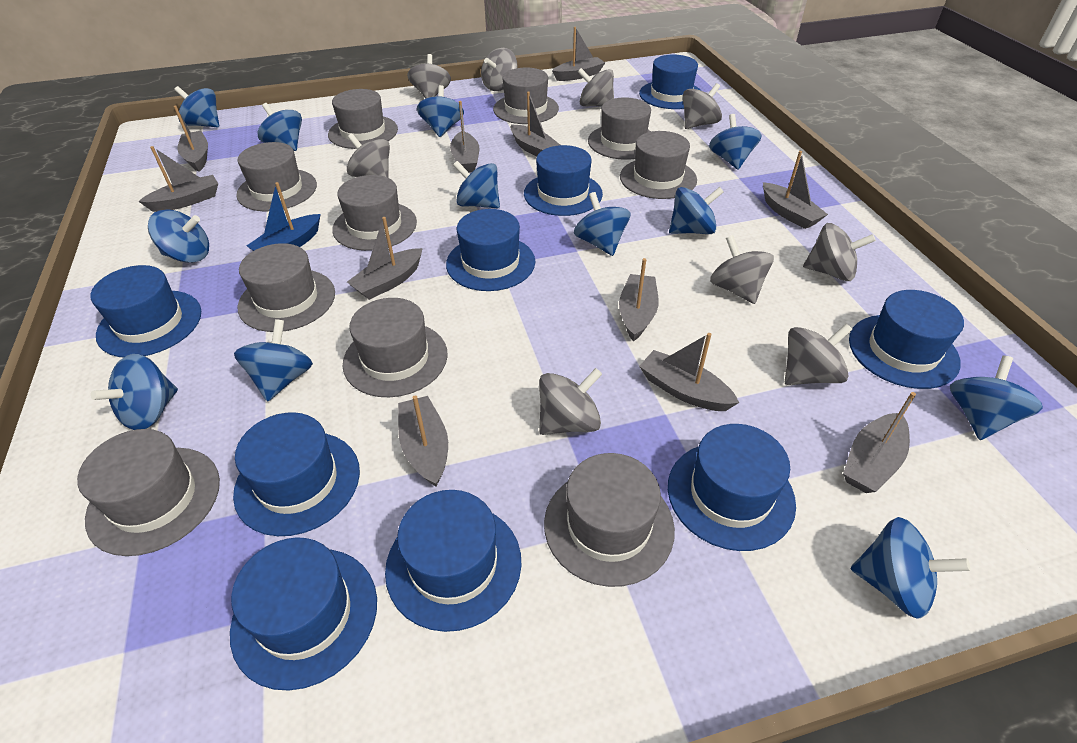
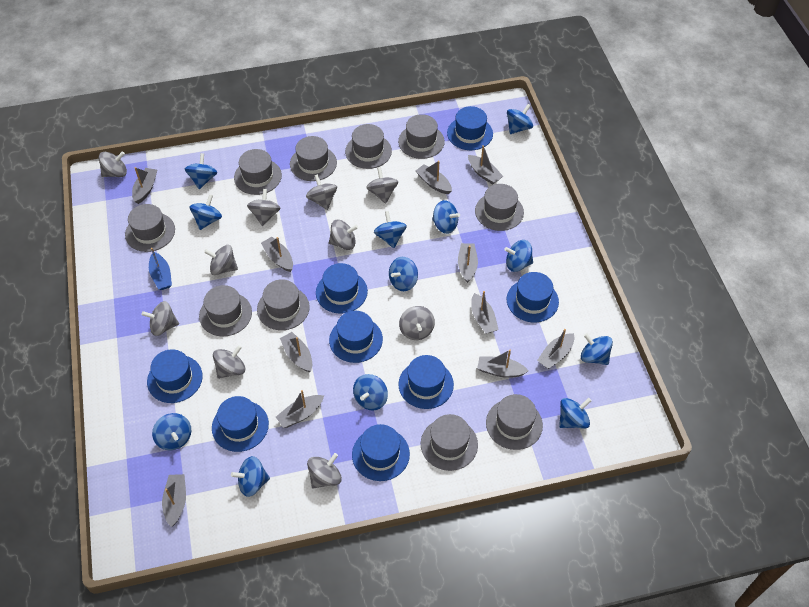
blue hat: 9 -> 8
grey spinning top: 9 -> 10

